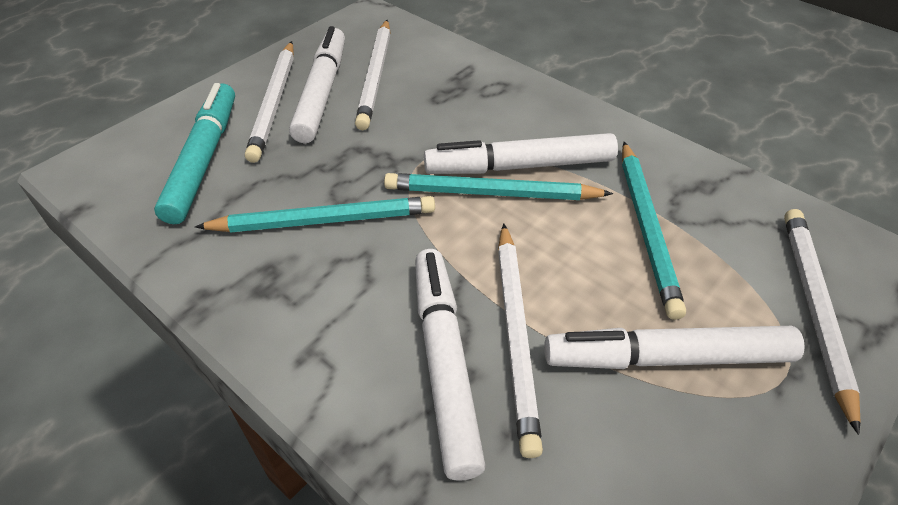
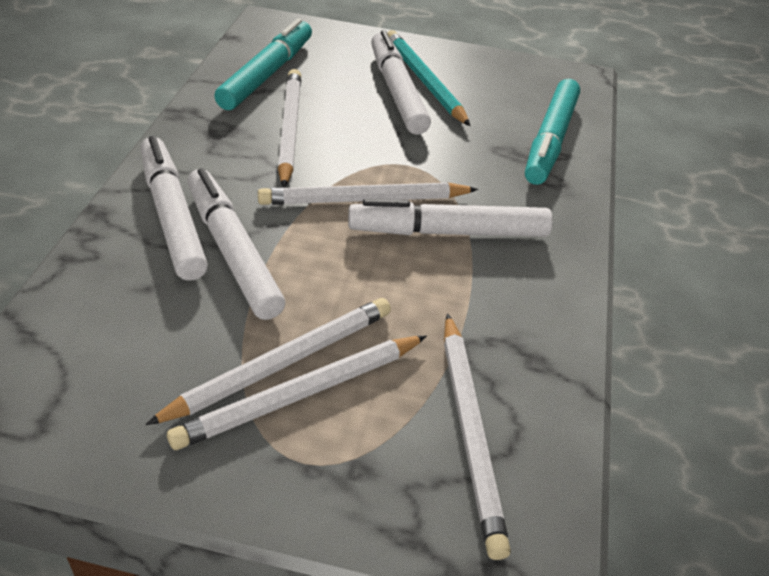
turquoise marker: 1 -> 2
turquoise pencil: 3 -> 1
white pencil: 4 -> 5

